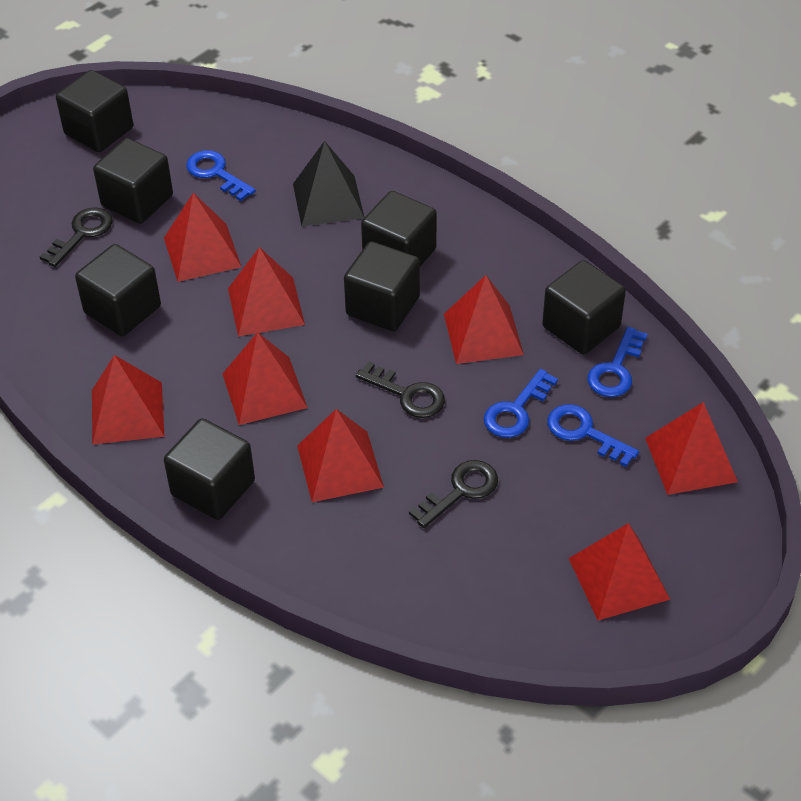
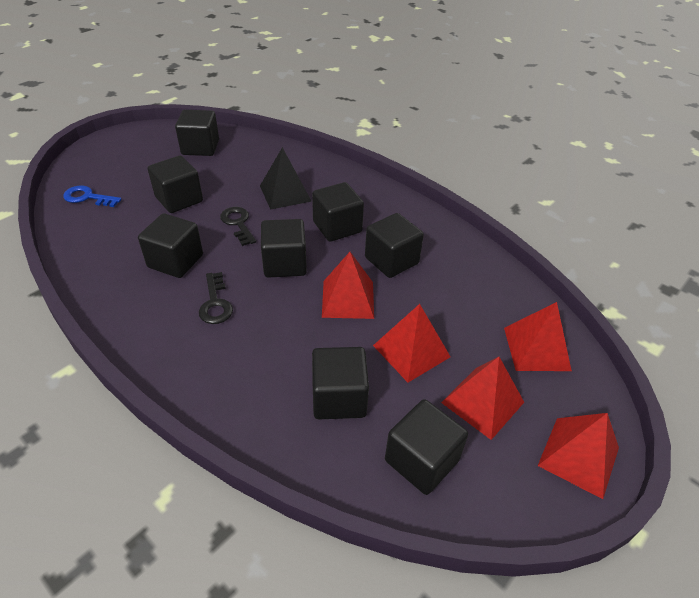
black cube: 7 -> 8
black key: 3 -> 2
blue key: 4 -> 1
red pyramid: 8 -> 5

